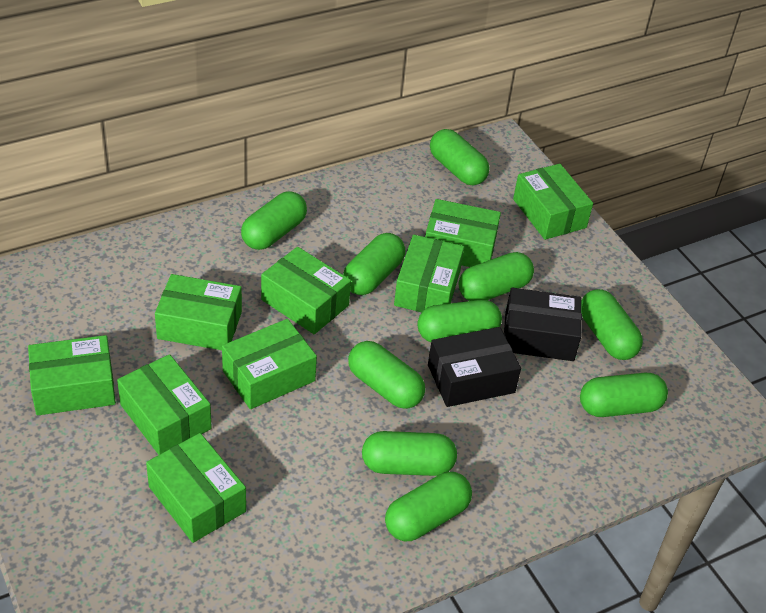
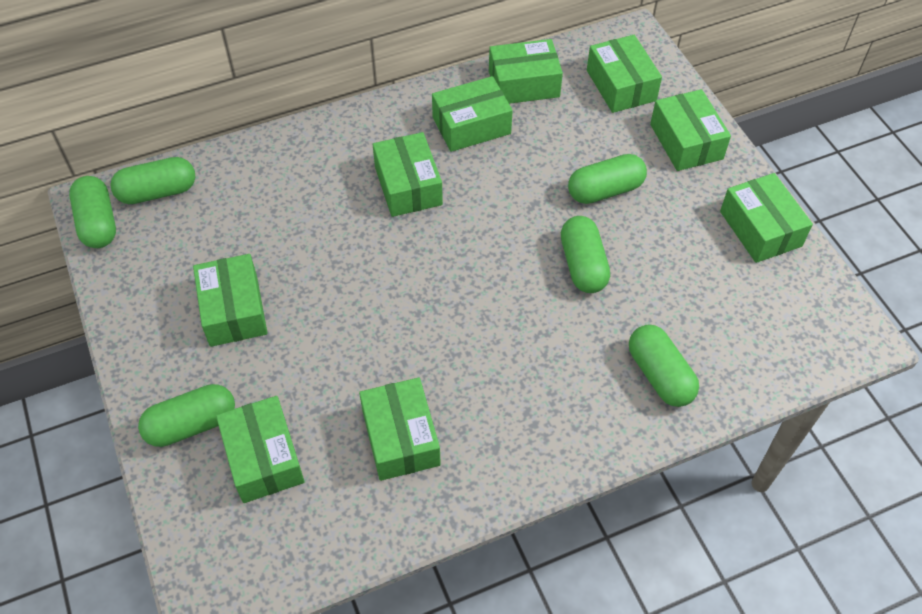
black box: 2 -> 0
green capsule: 10 -> 6

